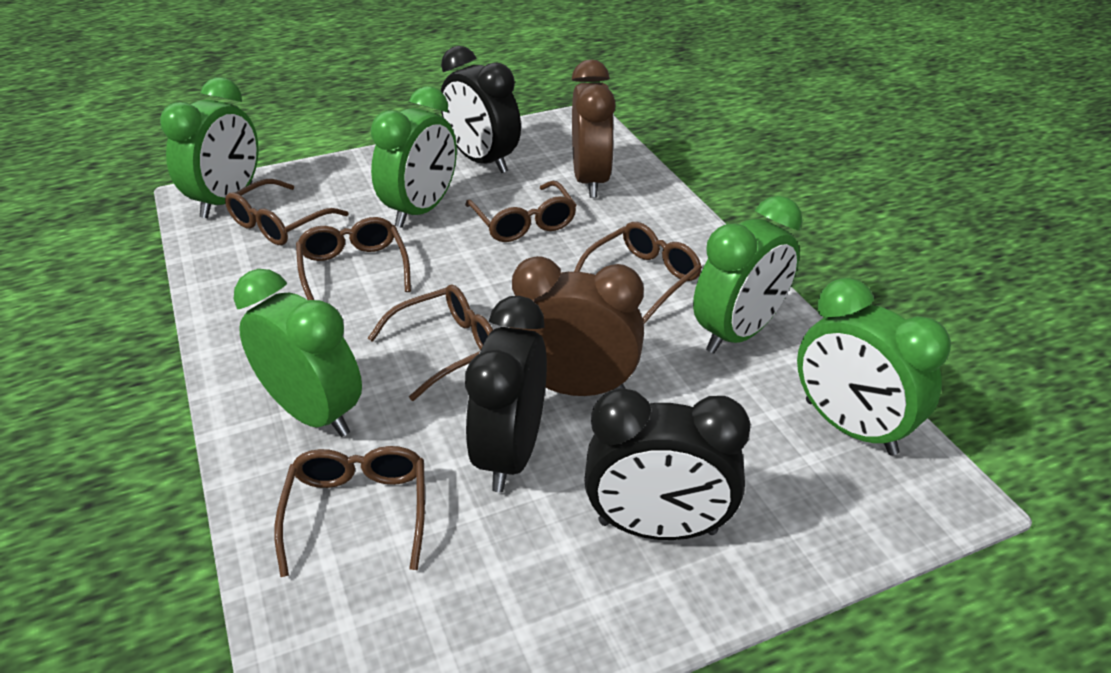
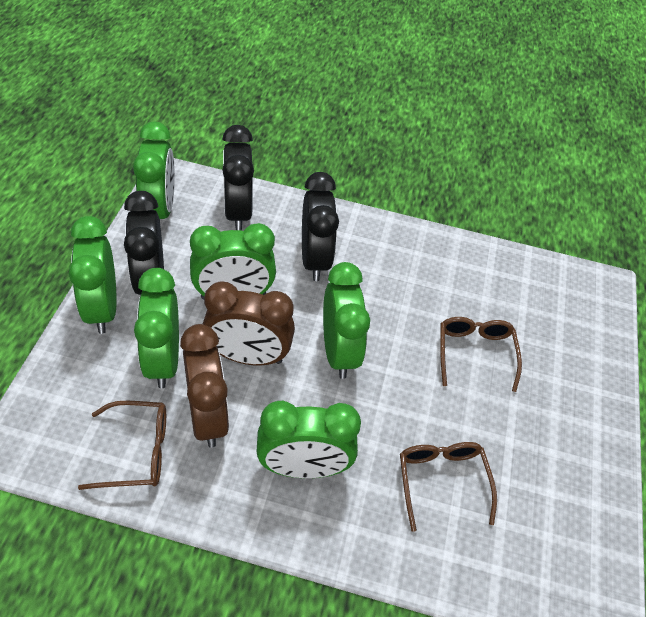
brown glasses: 6 -> 3
green clock: 5 -> 6

